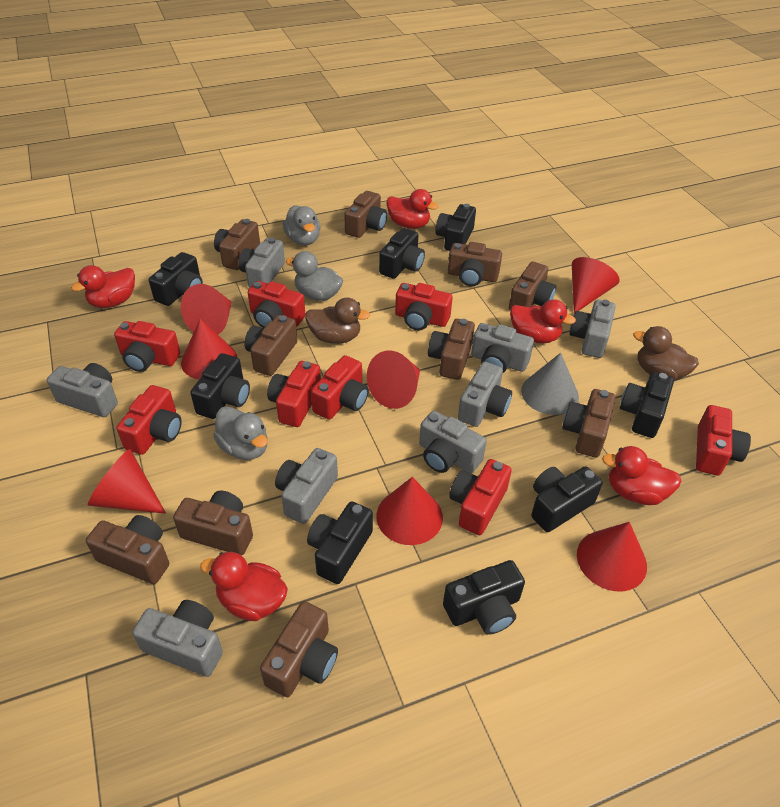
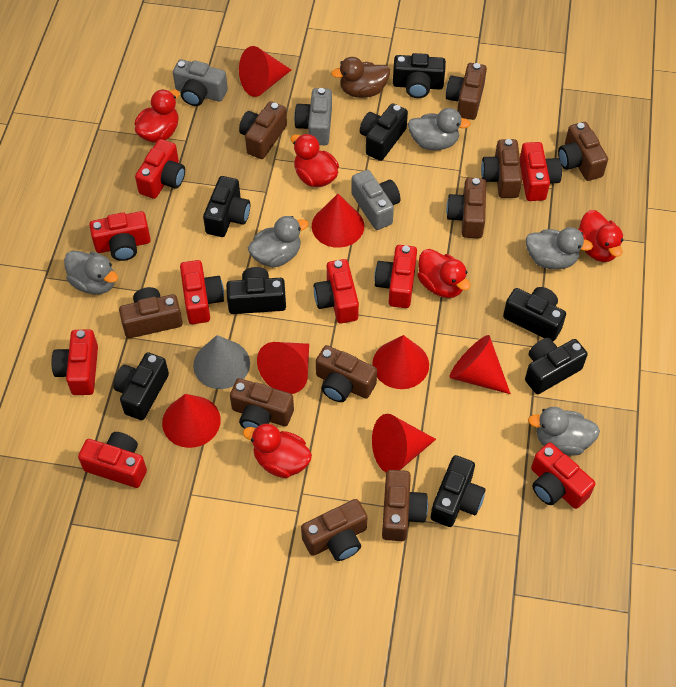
brown duck: 2 -> 1
grey camera: 8 -> 3
grey duck: 3 -> 5
red camera: 8 -> 9

